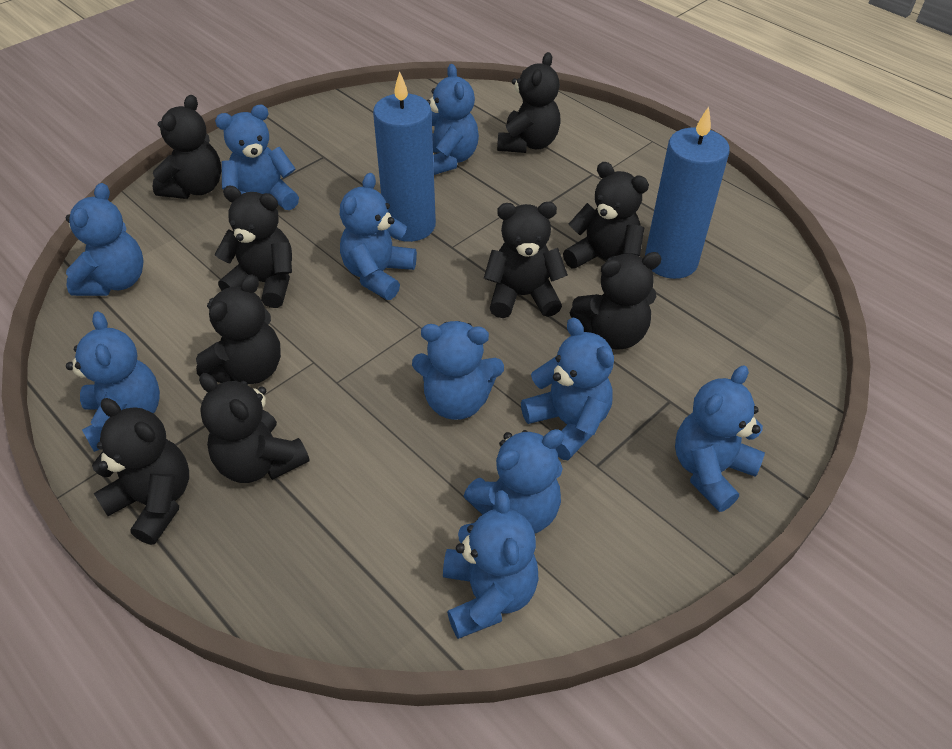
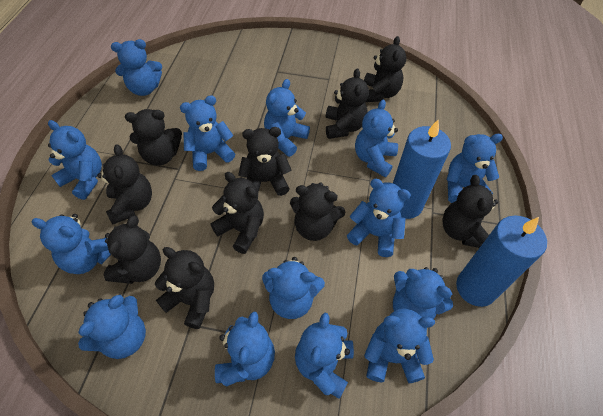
black teddy bear: 9 -> 10
blue teddy bear: 10 -> 14

